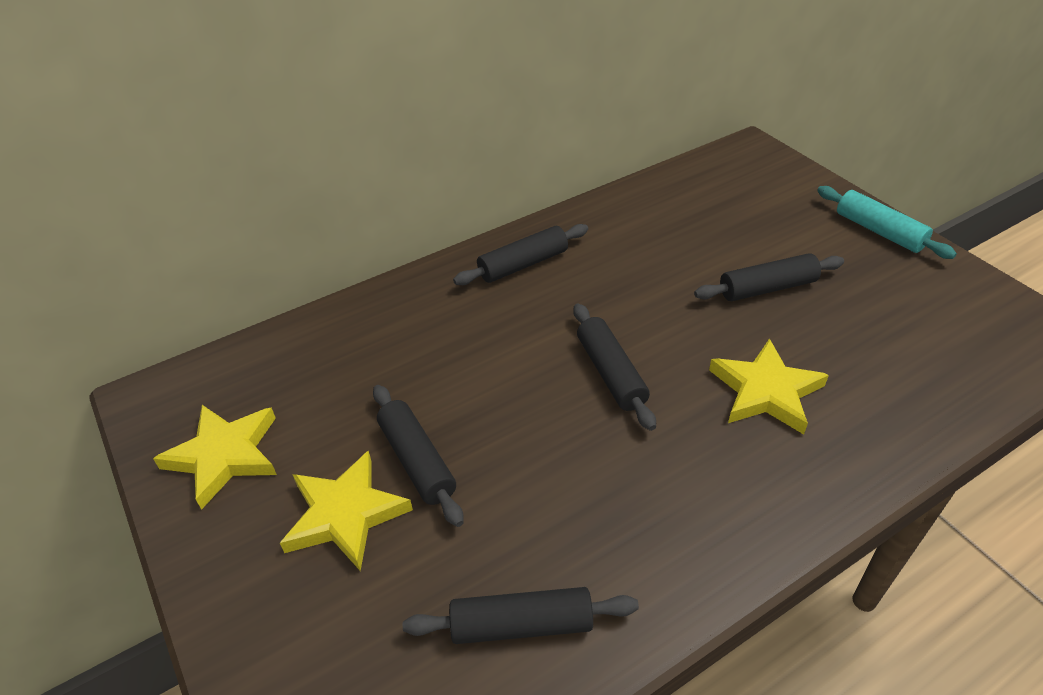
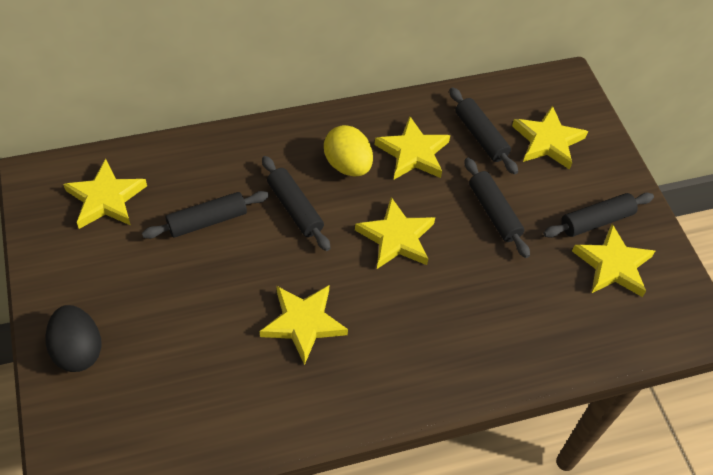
black egg: 0 -> 1
turquoise rolling pin: 1 -> 0
yellow egg: 0 -> 1
yellow star: 3 -> 6

